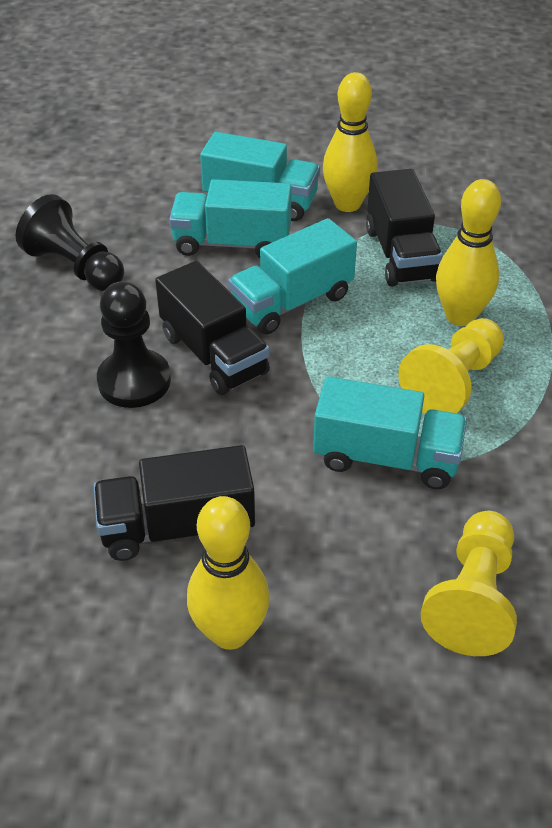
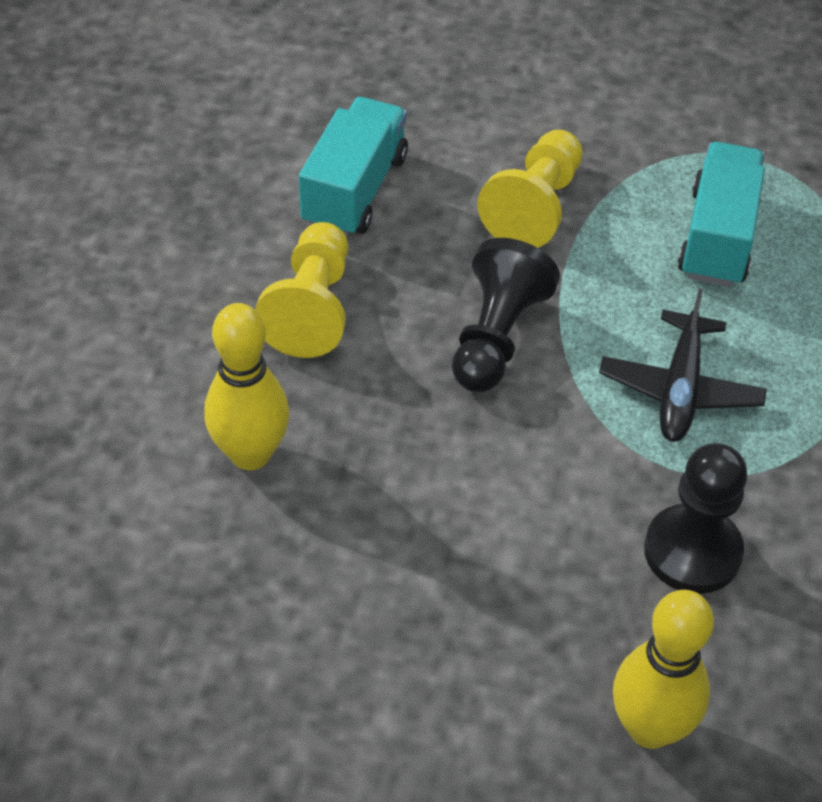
black plane: 0 -> 1
black truck: 3 -> 0
turquoise truck: 4 -> 2
yellow bowling pin: 3 -> 2

